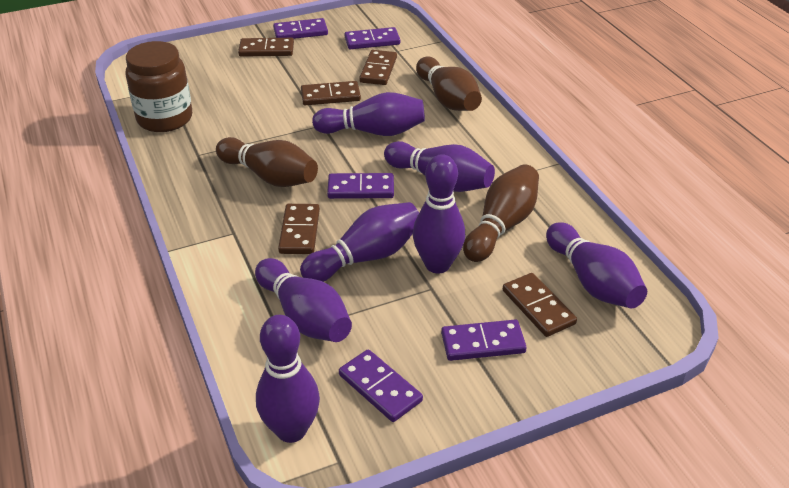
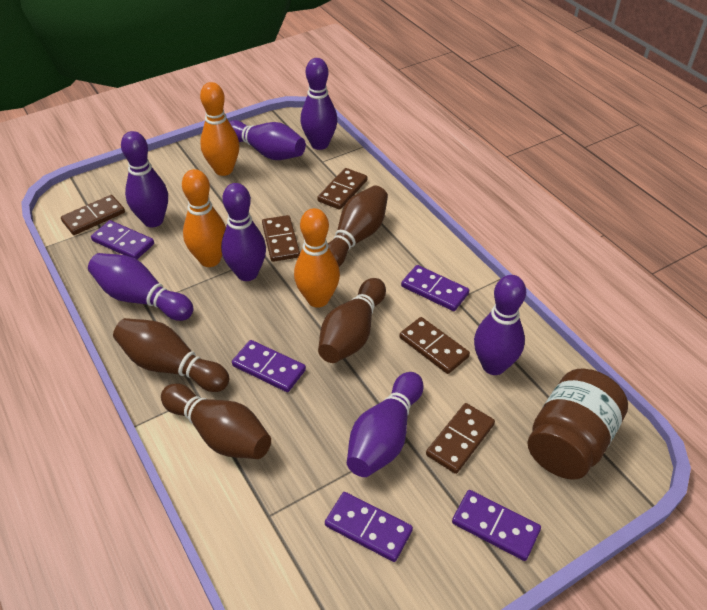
brown bowling pin: 3 -> 4
orange bowling pin: 0 -> 3

